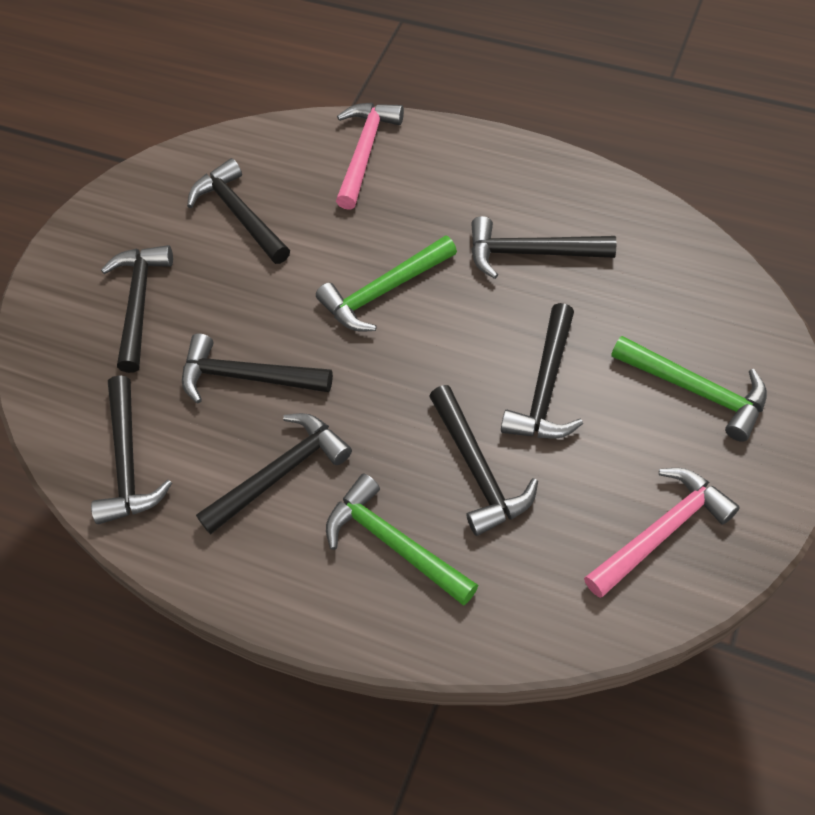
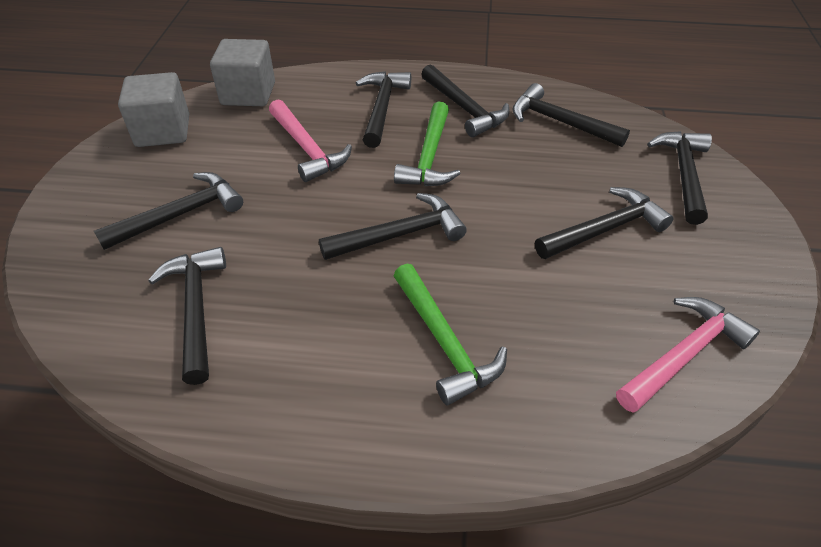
green hammer: 3 -> 2
grey cube: 0 -> 2

